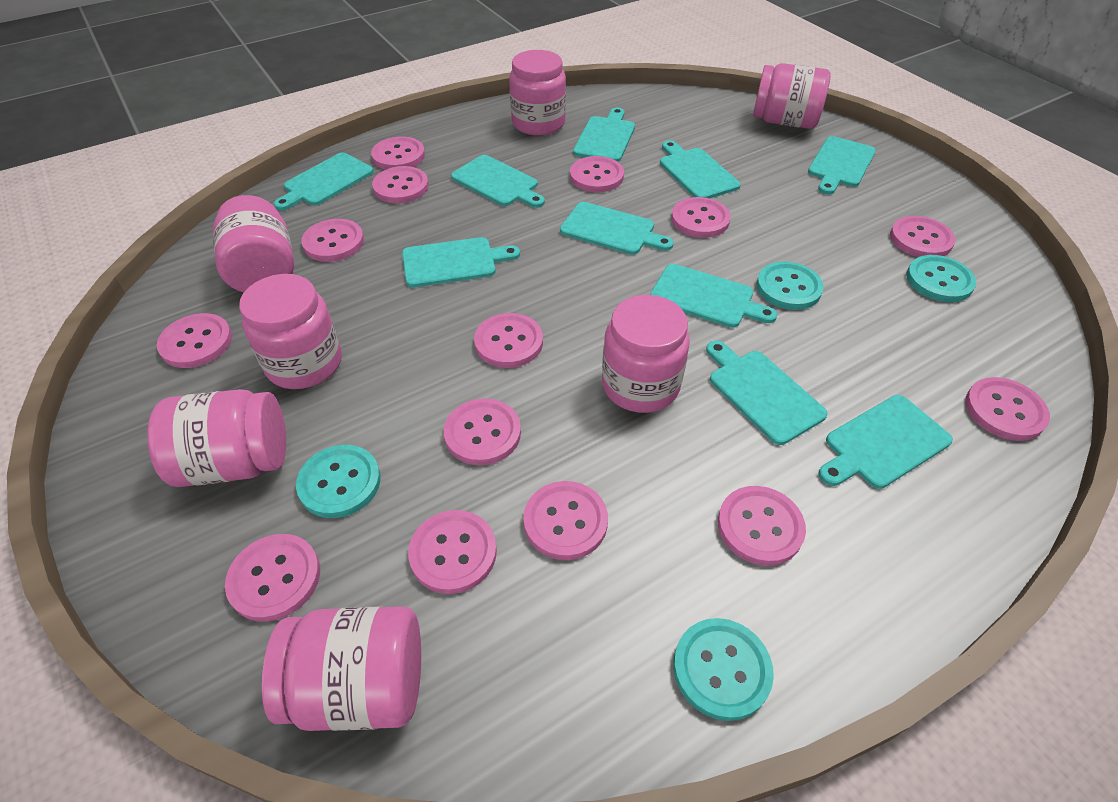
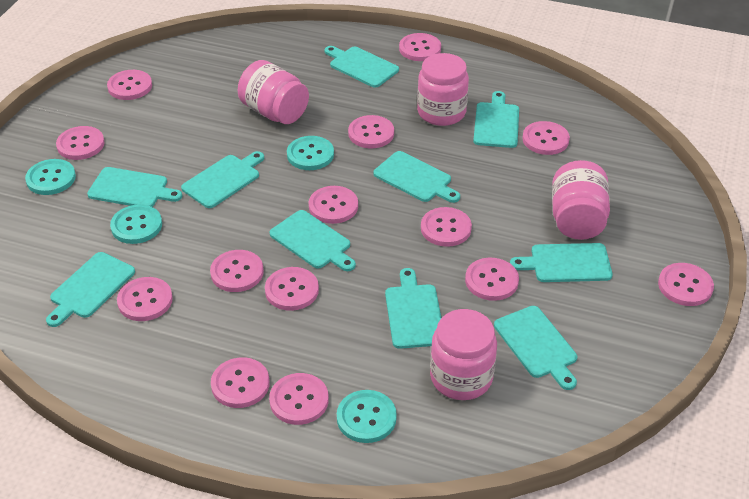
pink jar: 7 -> 4

